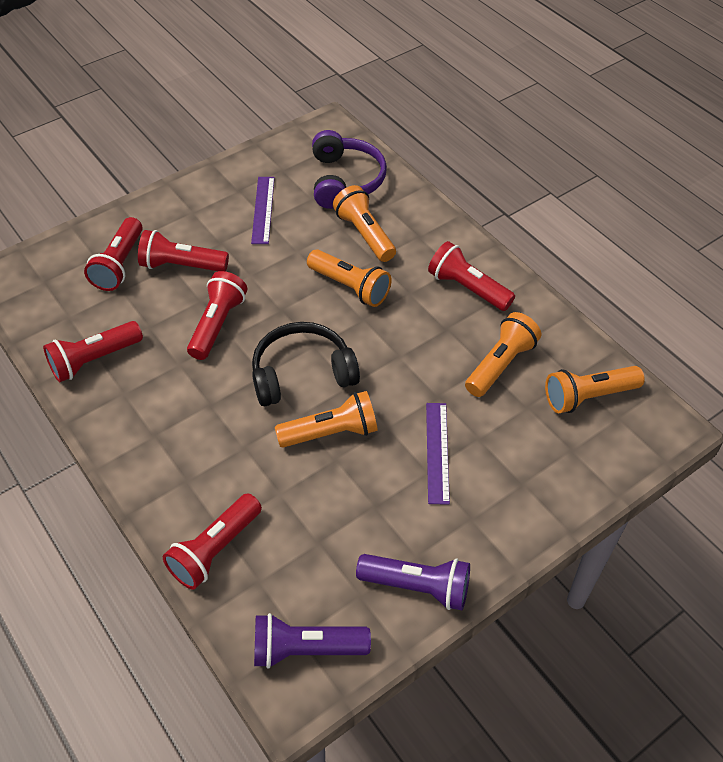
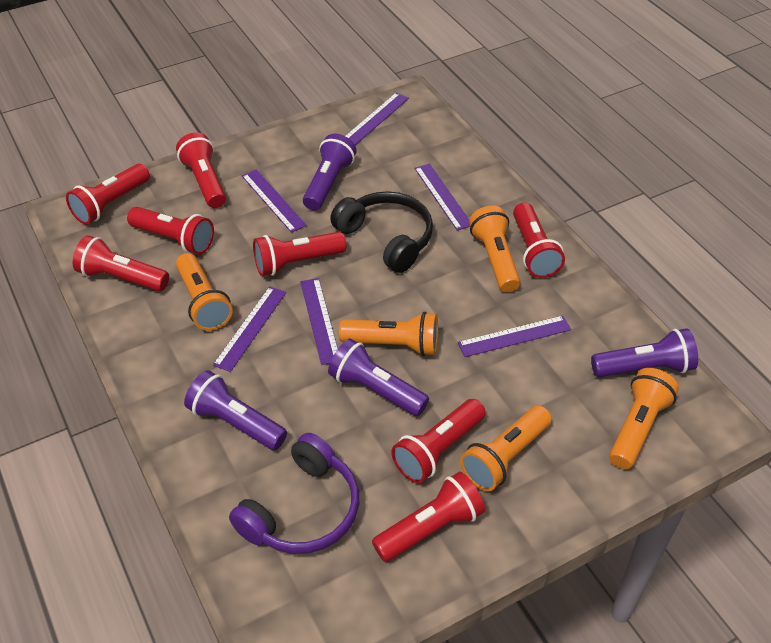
purple flashlight: 2 -> 4
purple ruler: 2 -> 6
red flashlight: 6 -> 8

